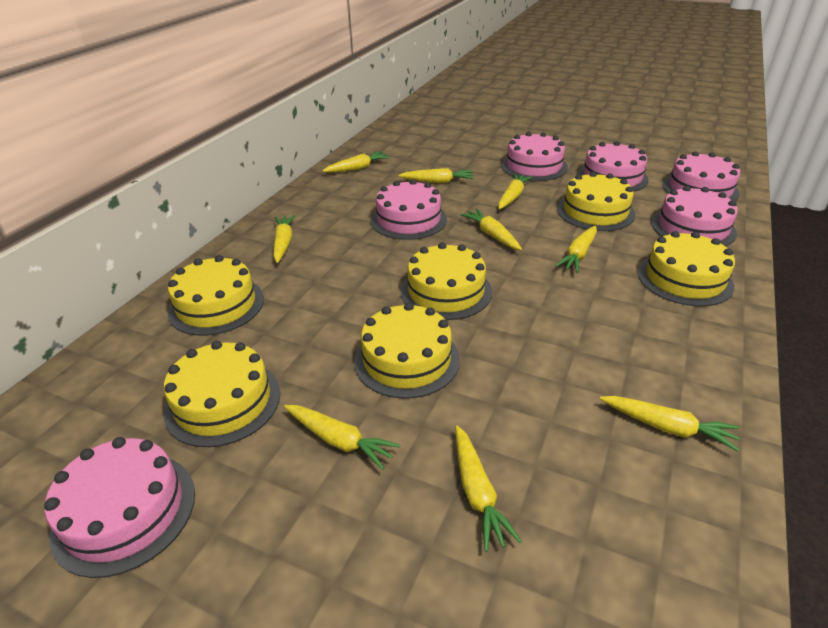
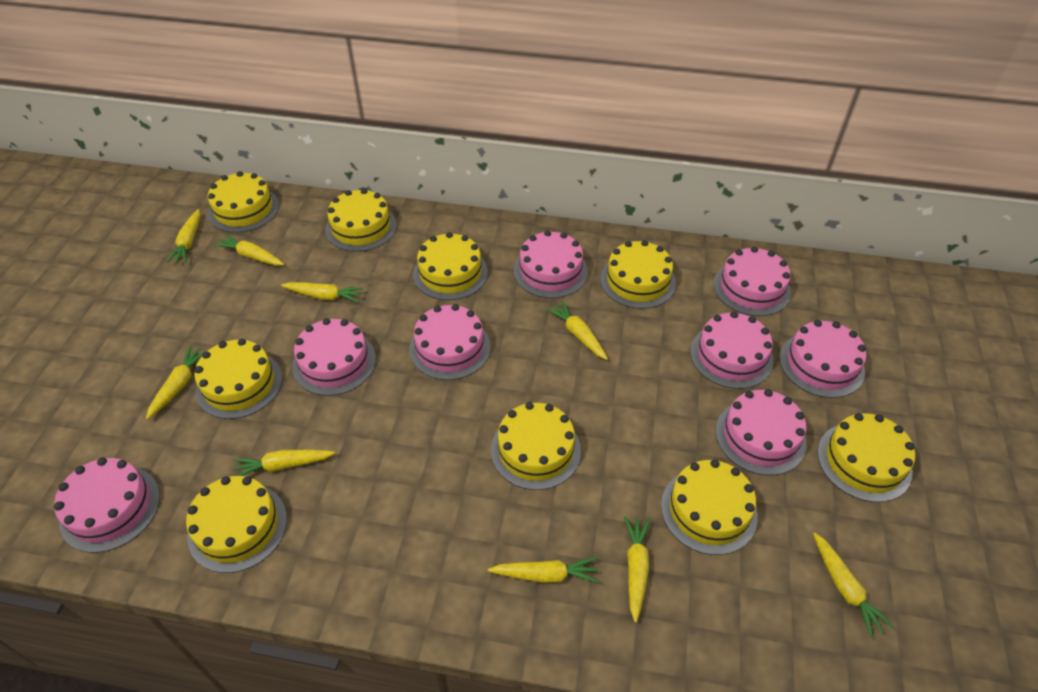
pink cake: 6 -> 8
yellow cake: 6 -> 9

